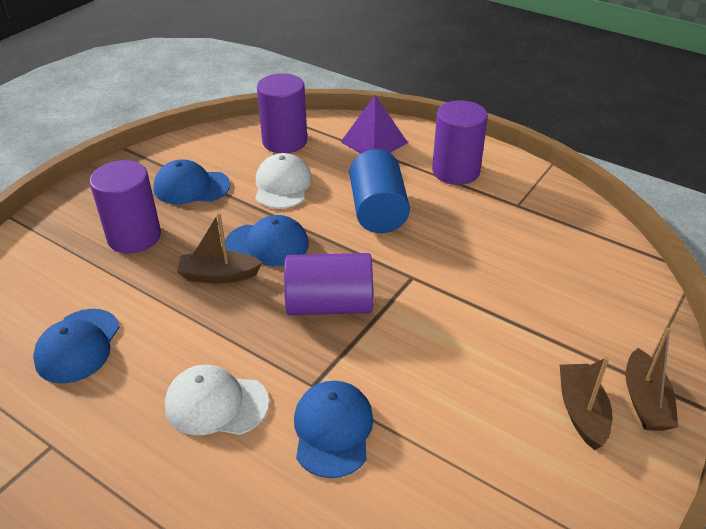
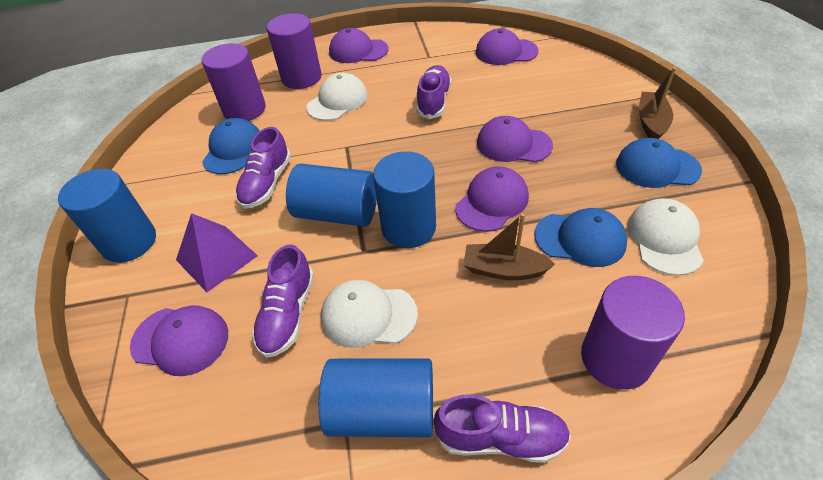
blue cap: 4 -> 3
blue cylinder: 1 -> 4
brown boat: 3 -> 2
purple cap: 0 -> 5
purple cylinder: 4 -> 3
purple shoe: 0 -> 4
white cap: 2 -> 3

